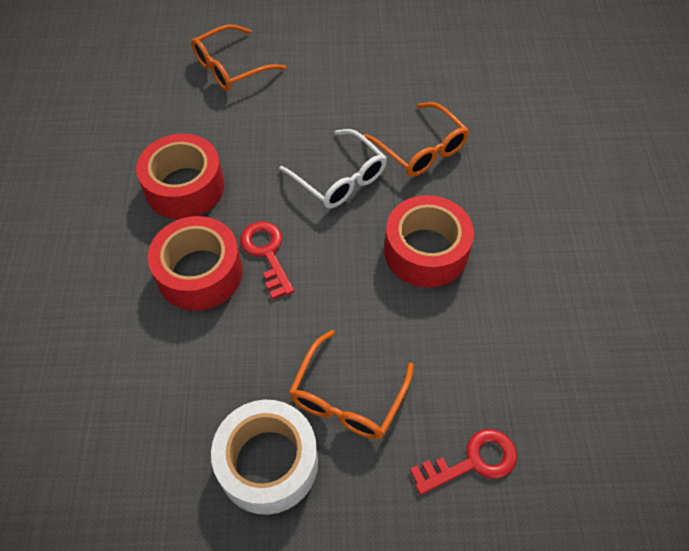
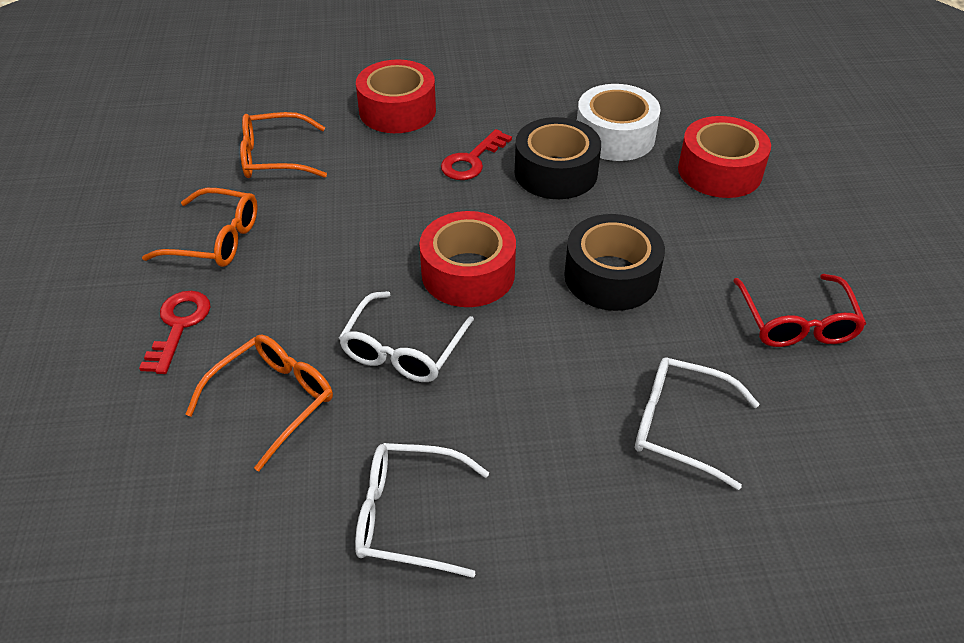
black tape: 0 -> 2
red glasses: 0 -> 1
white glasses: 1 -> 3

